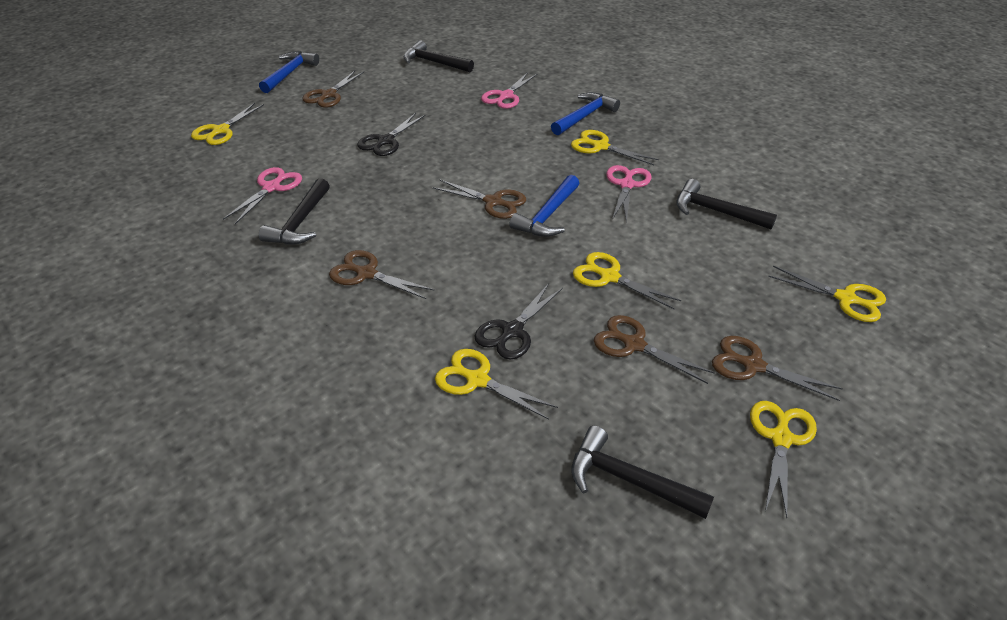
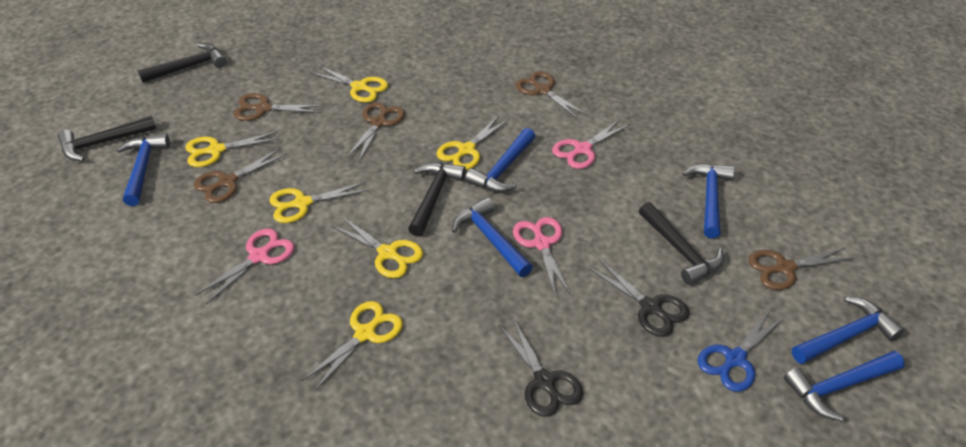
blue hammer: 3 -> 6
blue scissors: 0 -> 1

